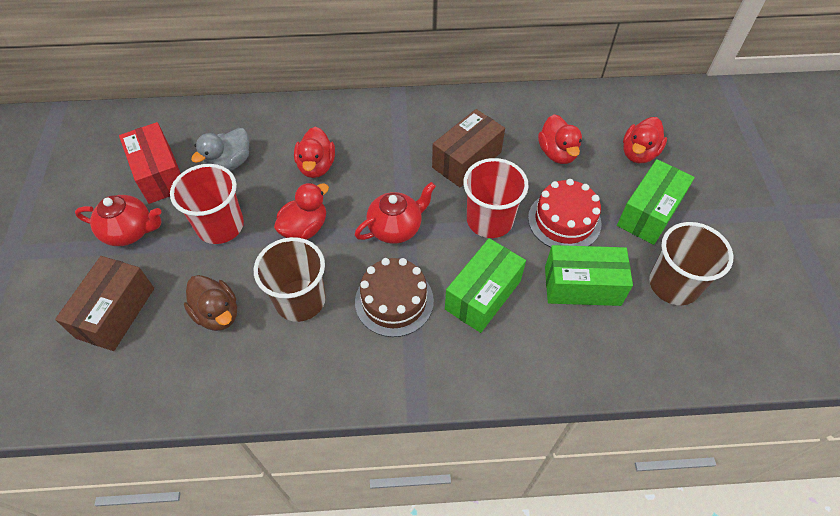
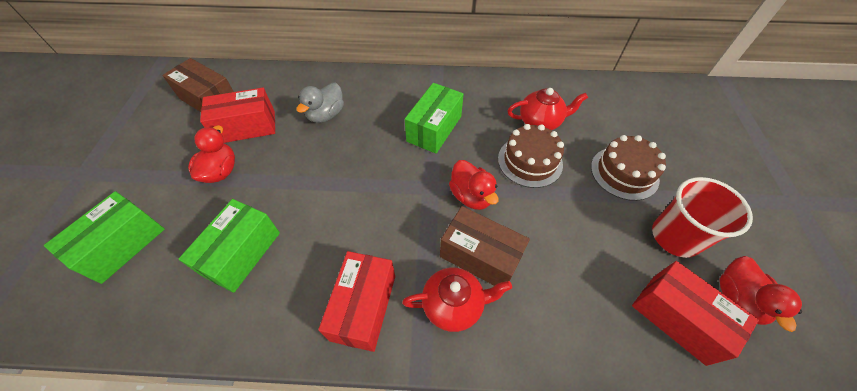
brown cake: 1 -> 2
brown cup: 2 -> 0
brown duck: 1 -> 0
red box: 1 -> 3
red cake: 1 -> 0
red cup: 2 -> 1
red duck: 4 -> 3

